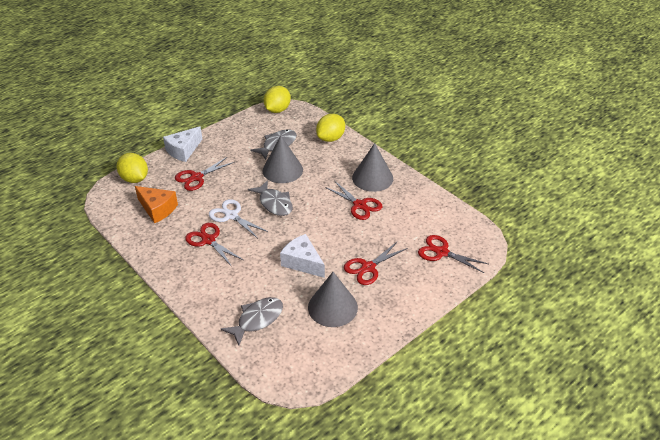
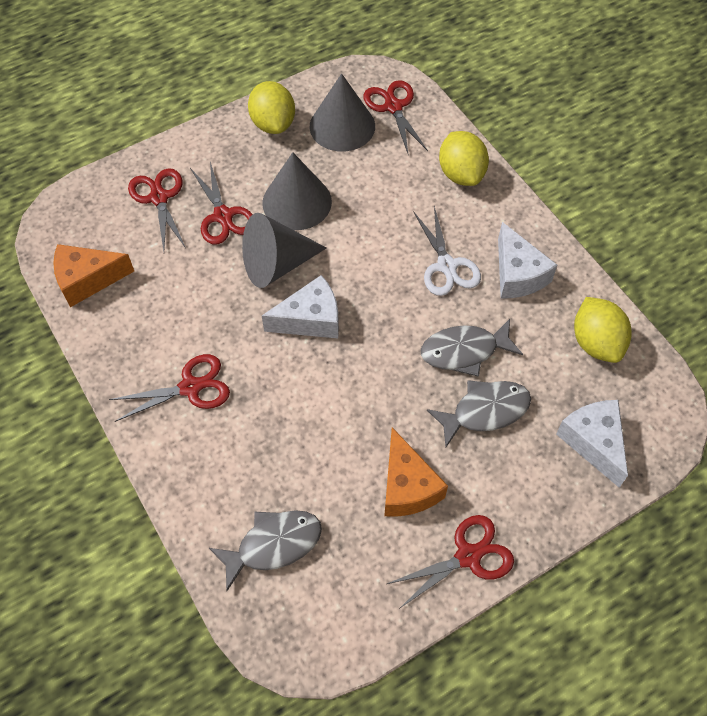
orange cheese: 1 -> 2
white cheese: 2 -> 3

